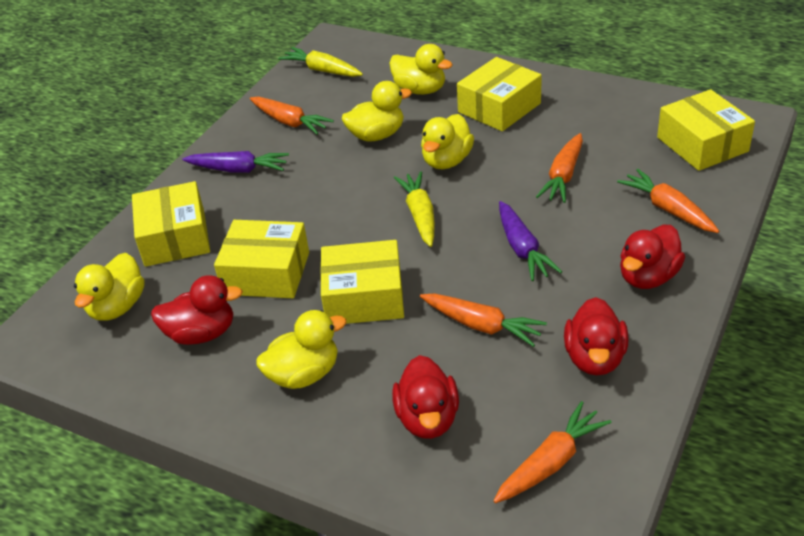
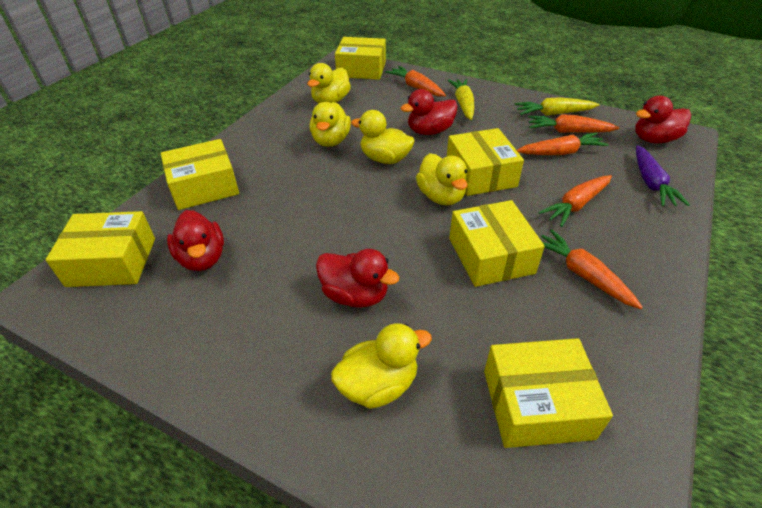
purple carrot: 2 -> 1
yellow box: 5 -> 6

